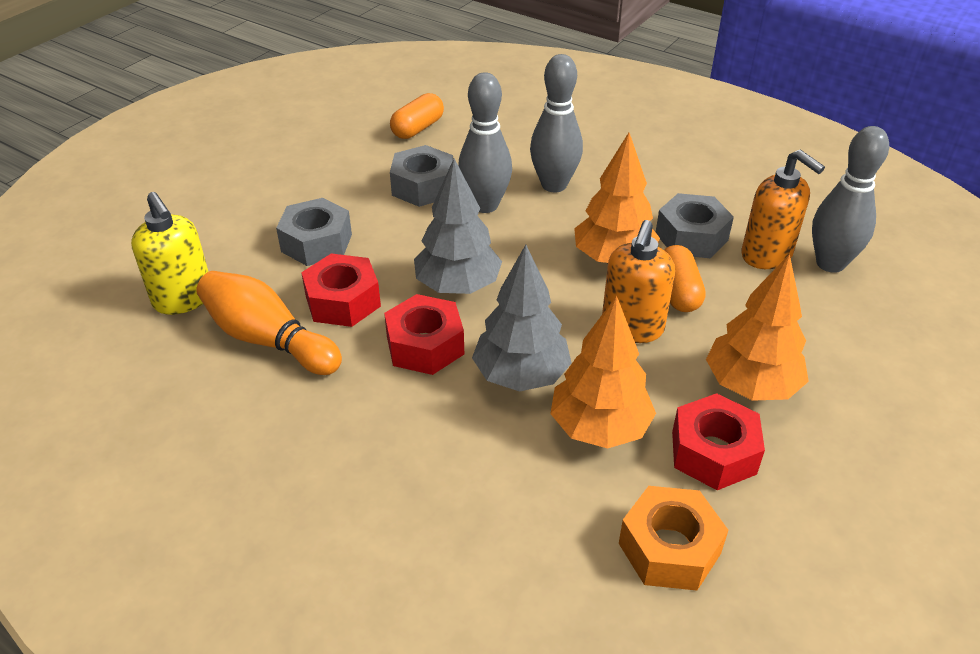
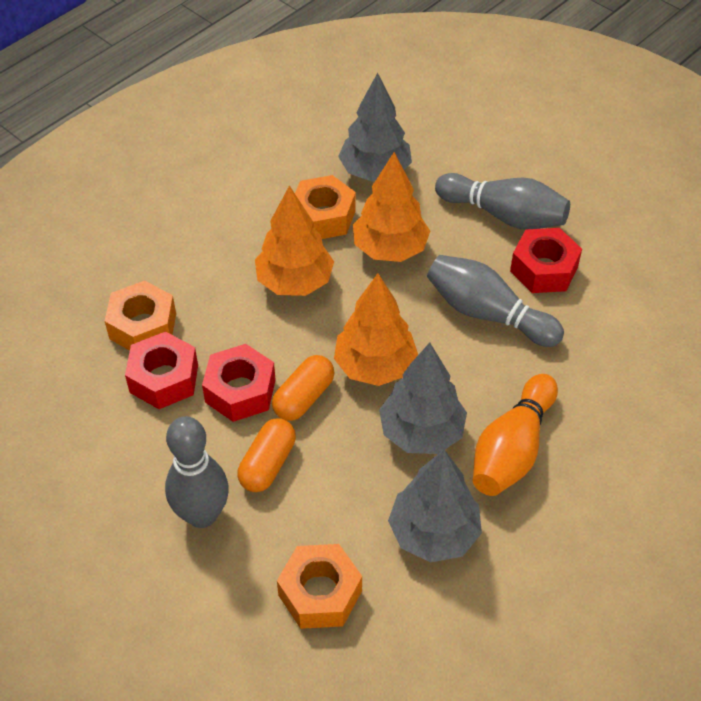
grey nut: 3 -> 0
grey tree: 2 -> 3
orange nut: 1 -> 3
orange soap dispenser: 2 -> 0
yellow soap dispenser: 1 -> 0

